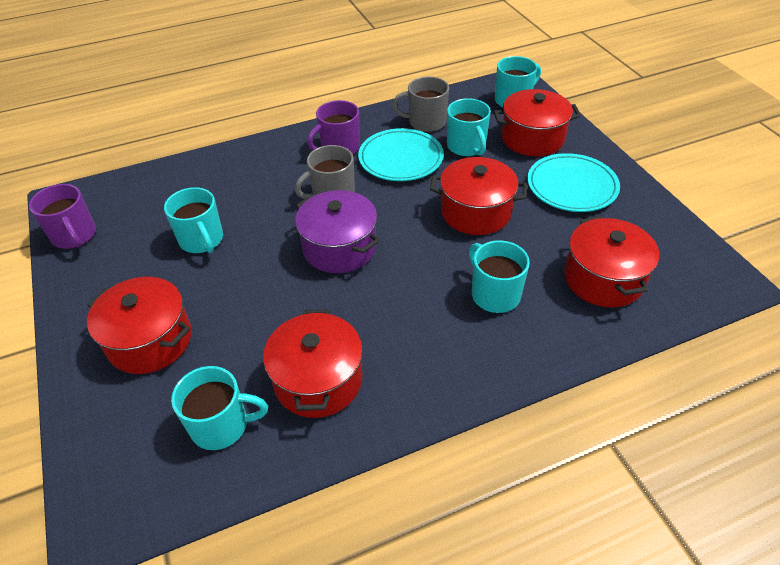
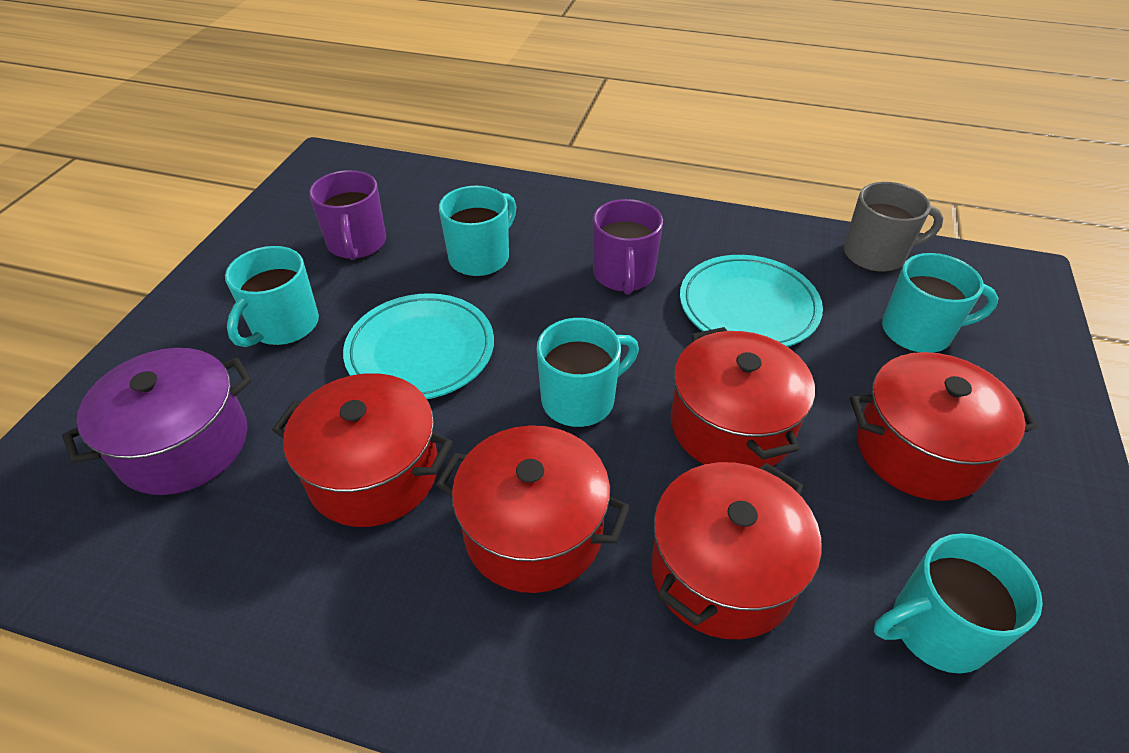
grey mug: 2 -> 1

